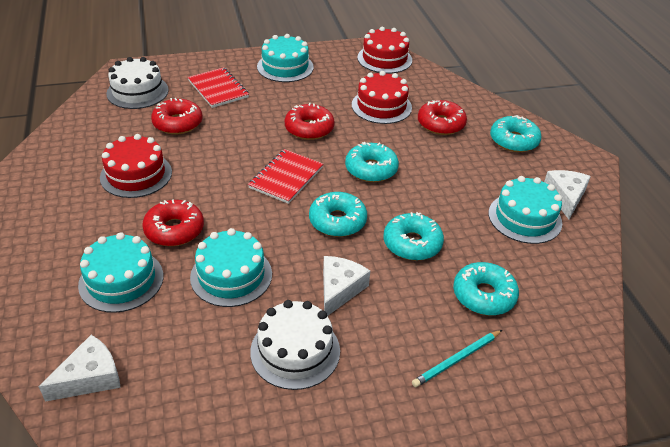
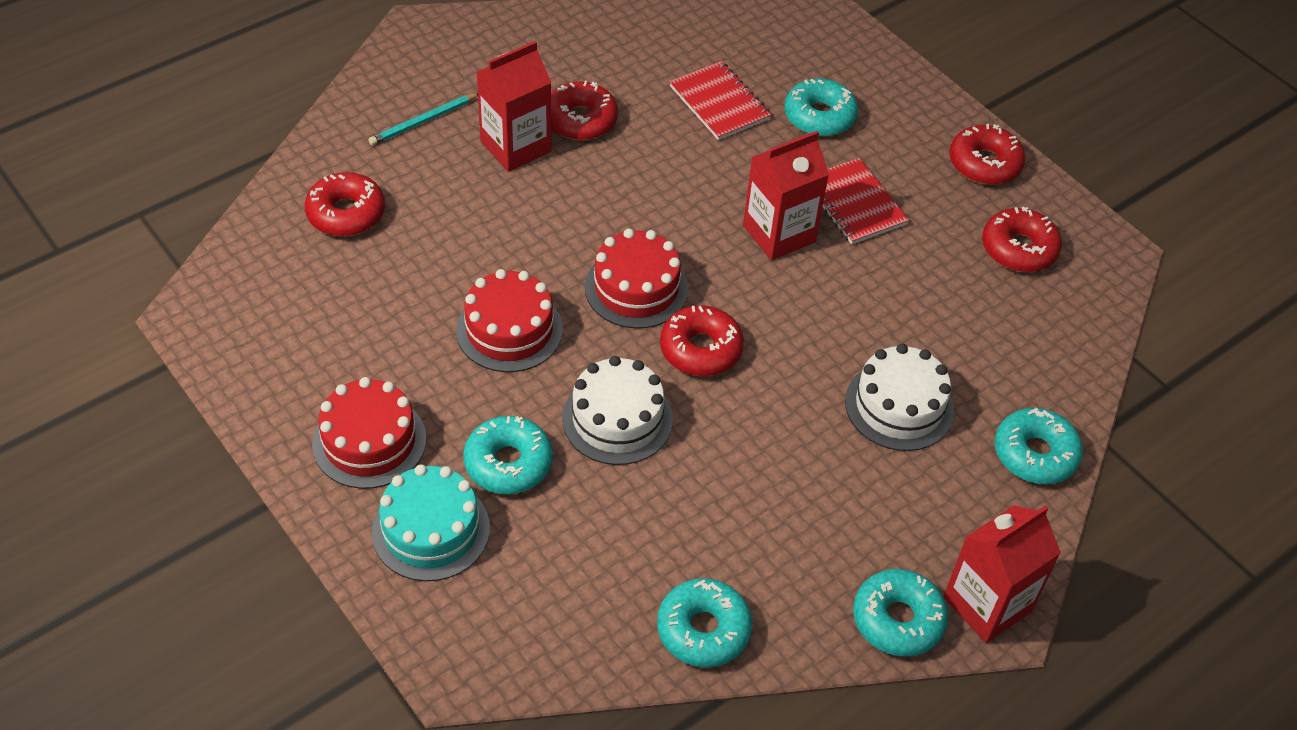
red carton: 0 -> 3
red donut: 4 -> 5
turquoise cake: 4 -> 1
white cheese: 3 -> 0

